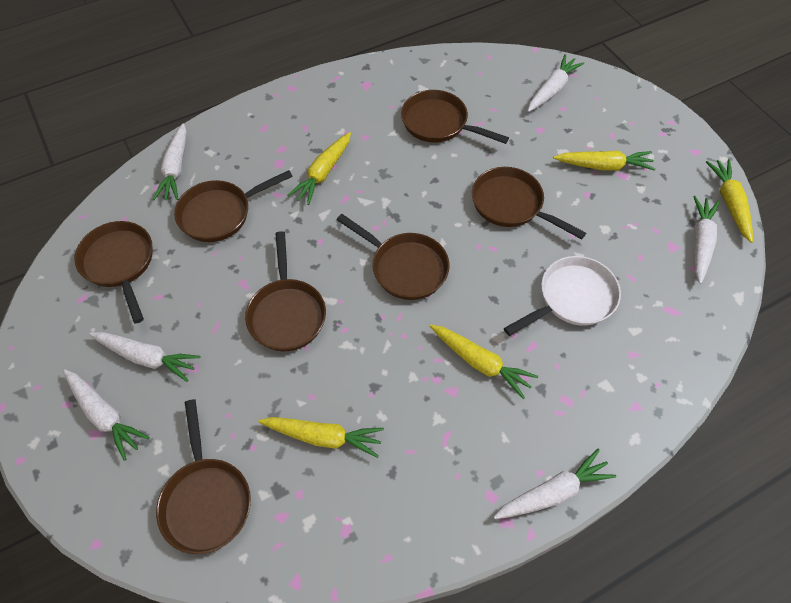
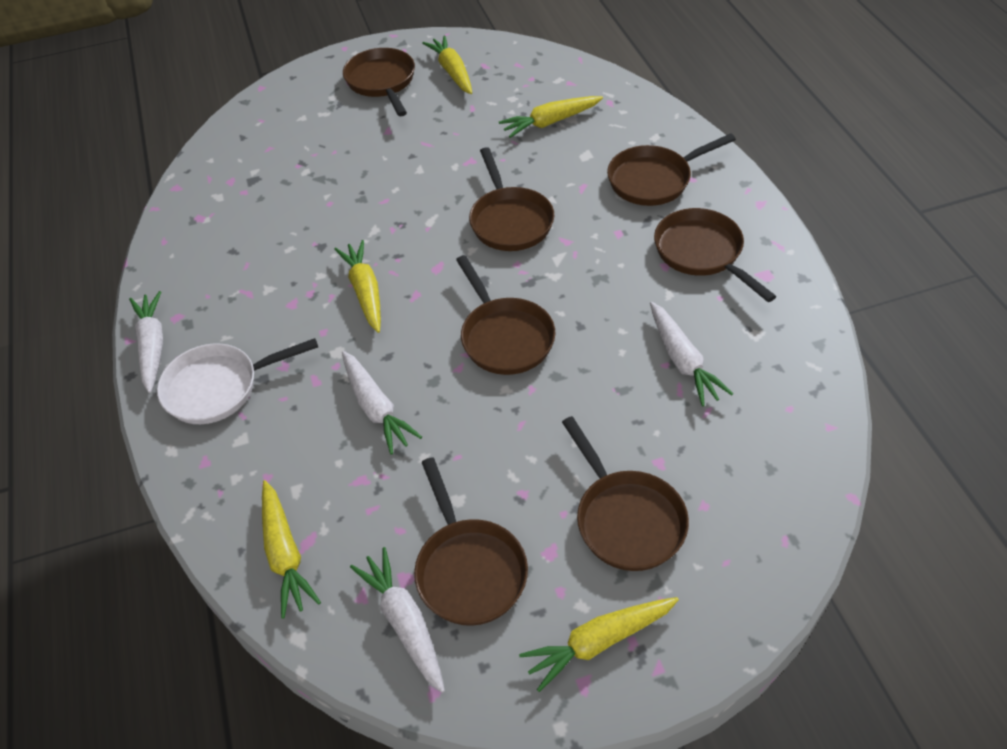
white carrot: 6 -> 4

